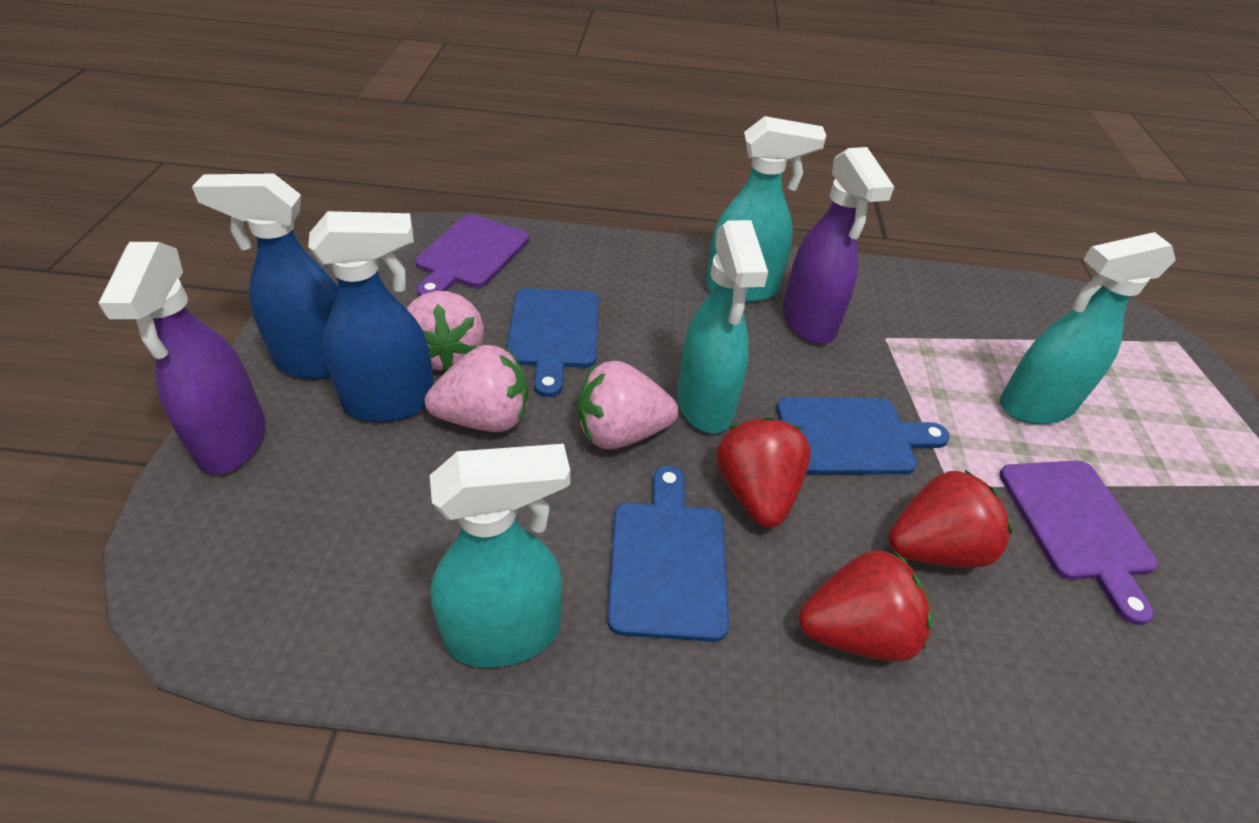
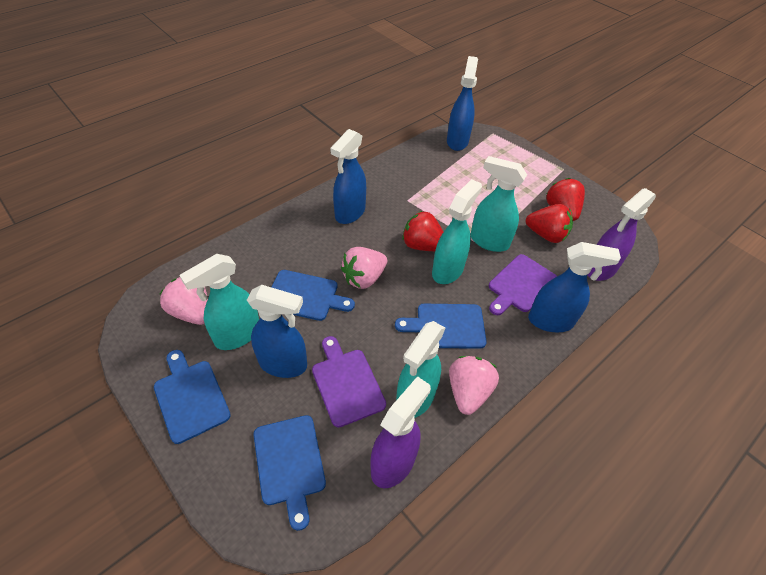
blue cutting board: 3 -> 4
blue spray bottle: 2 -> 4

